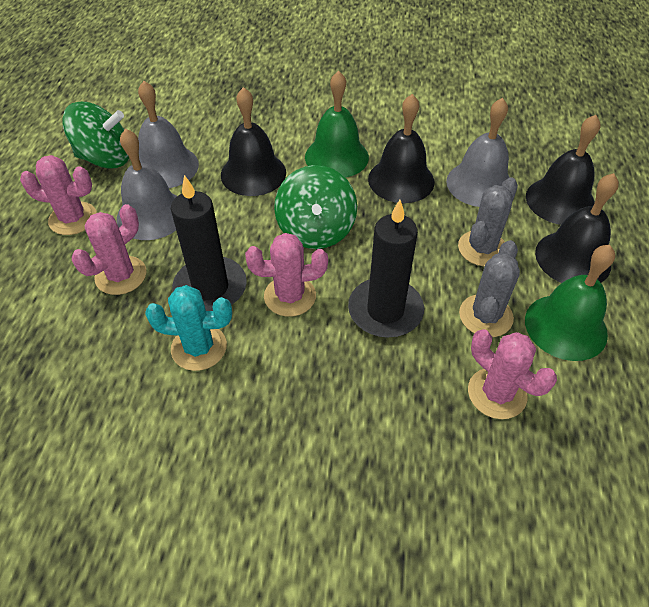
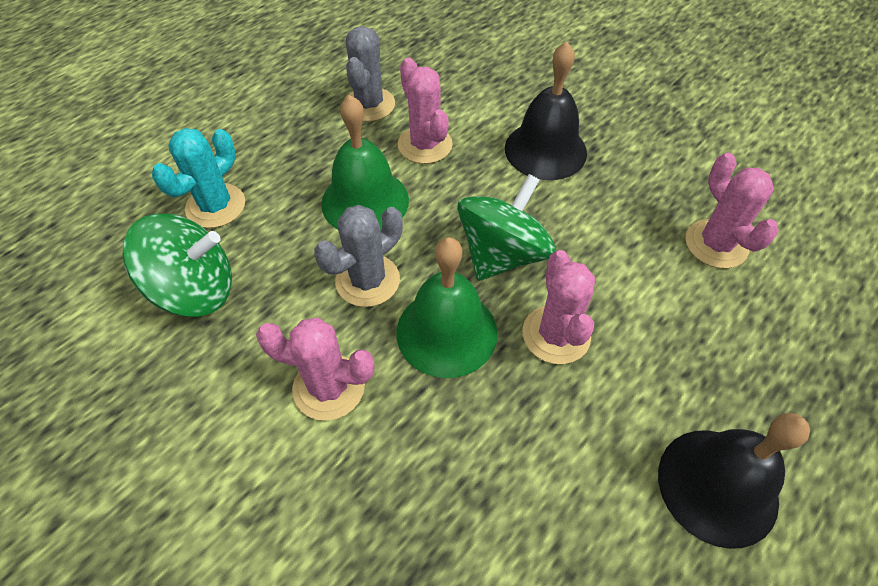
black bell: 4 -> 2
black candle: 2 -> 0
grey bell: 3 -> 0

